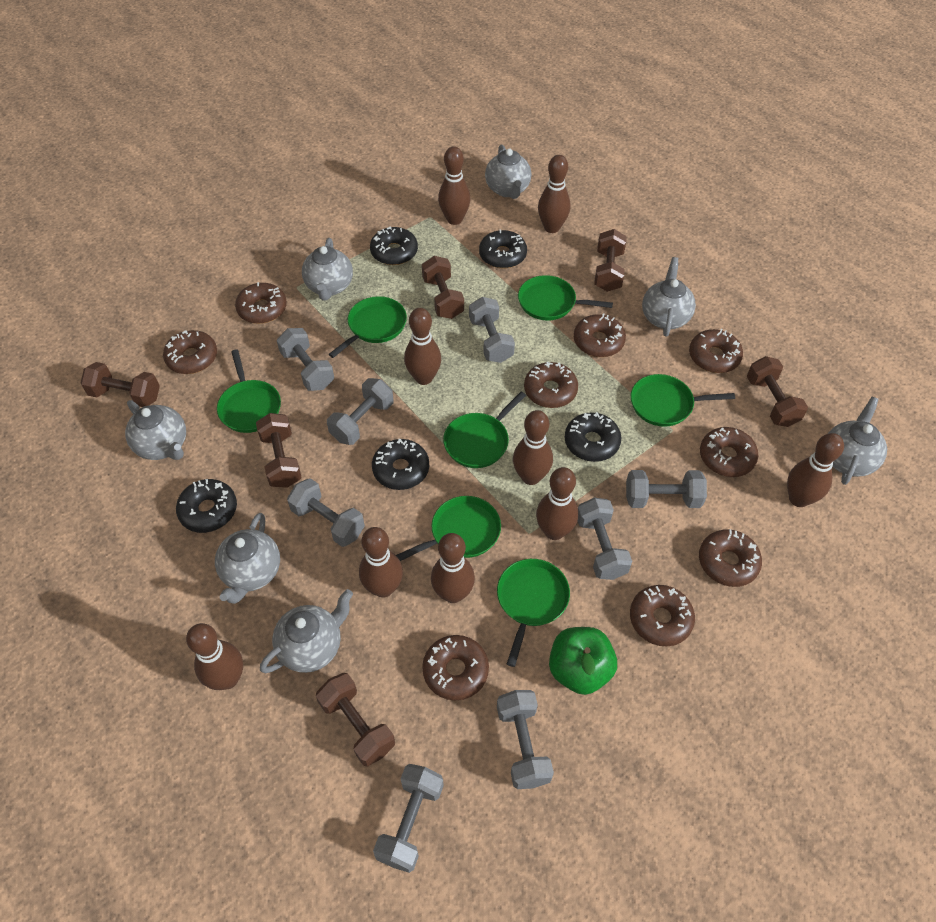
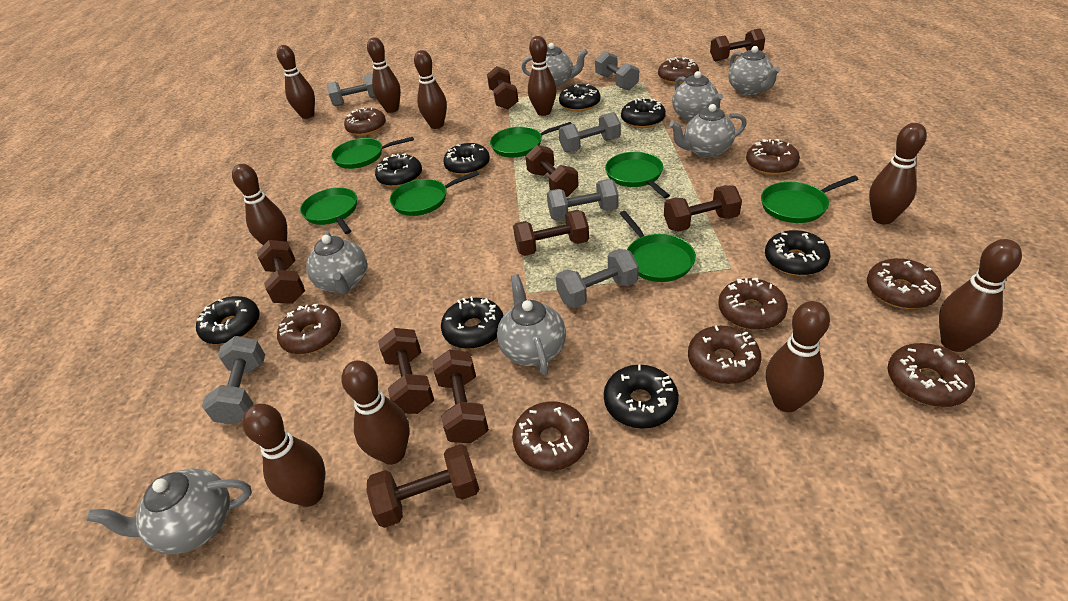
black donut: 5 -> 8
brown bowling pin: 9 -> 10
brown dumbbell: 6 -> 9
green apple: 1 -> 0
grey dumbbell: 8 -> 6

